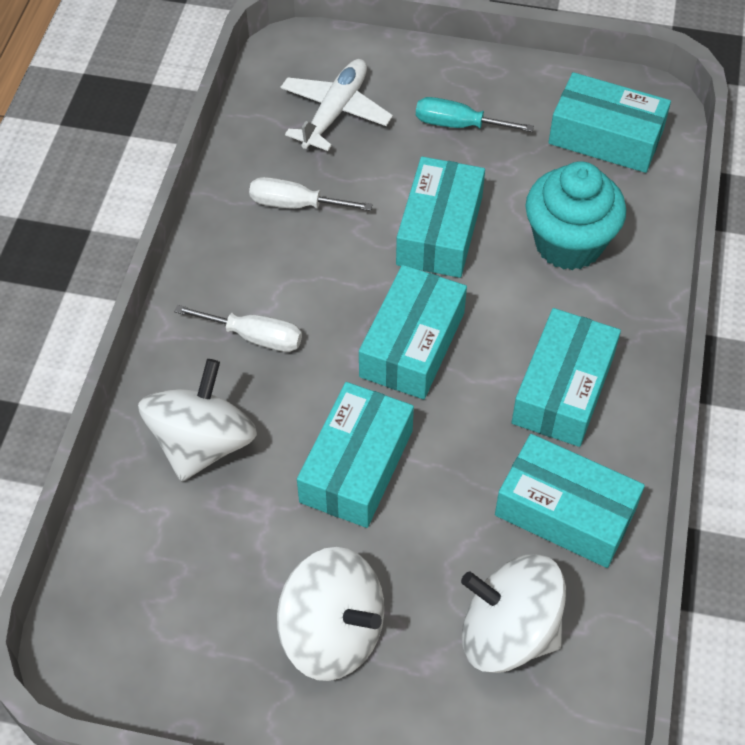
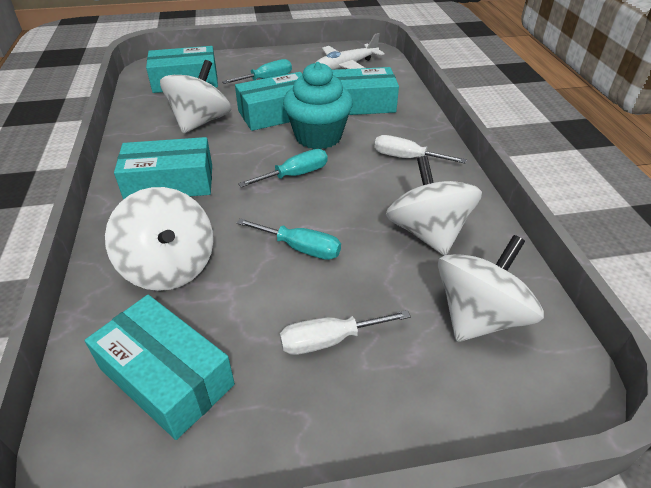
turquoise box: 6 -> 5
turquoise screwdriver: 1 -> 3
white spinning top: 3 -> 4

